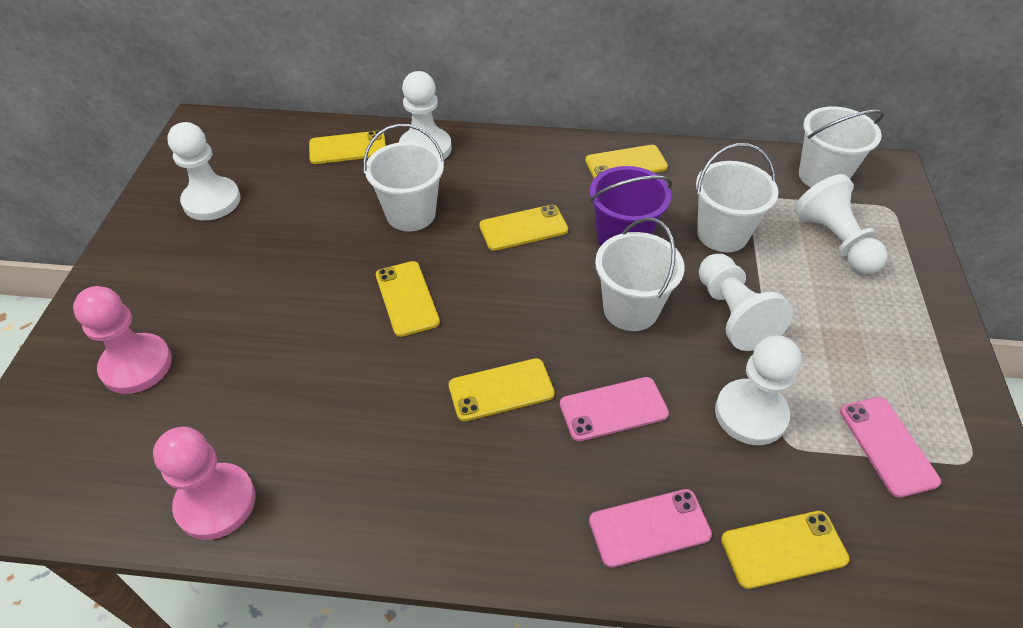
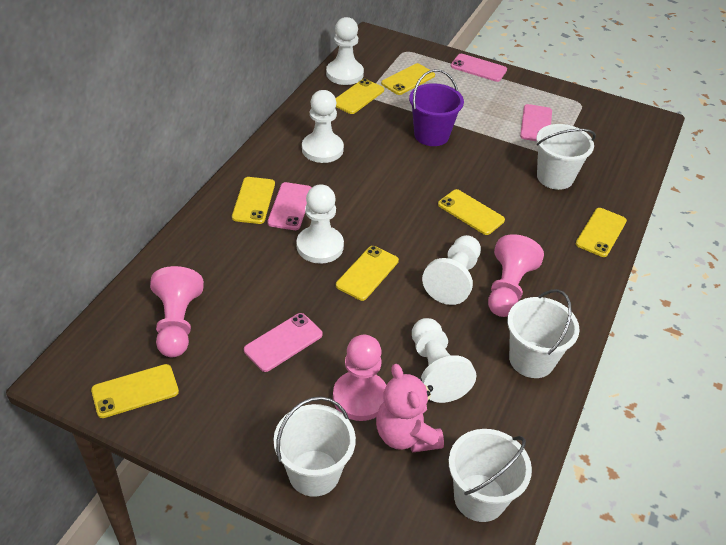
pink pawn: 2 -> 3
pink phone: 3 -> 4
pink teddy bear: 0 -> 1
yellow phone: 6 -> 7

